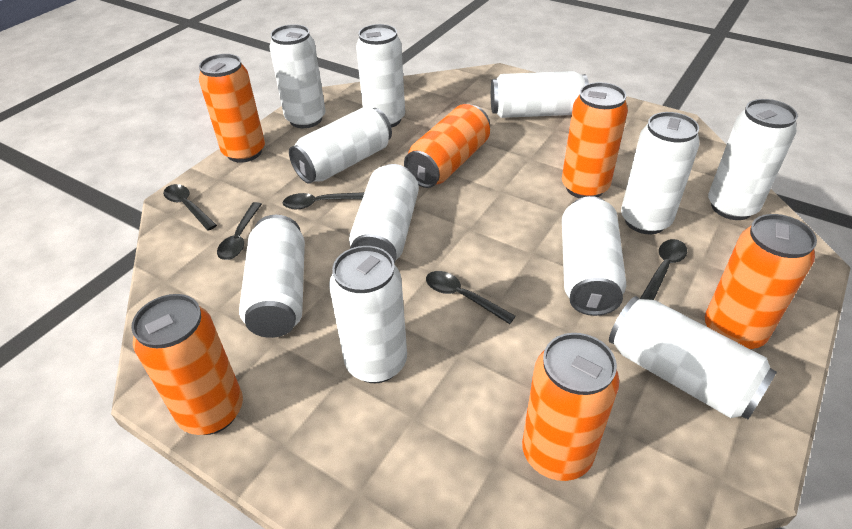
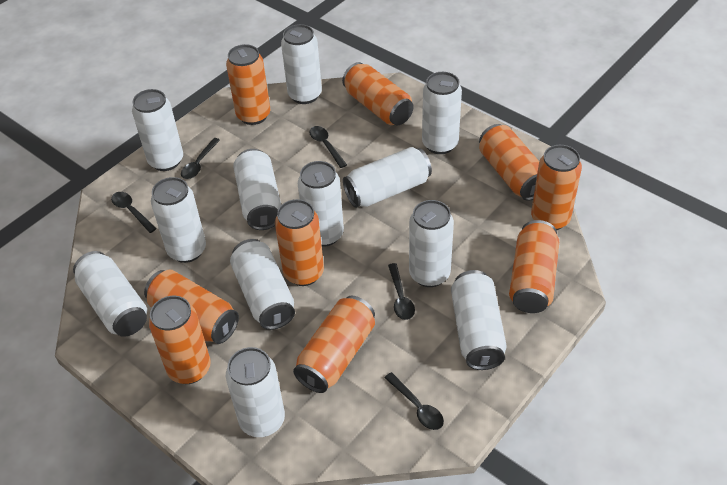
orange can: 6 -> 9
white can: 11 -> 12

